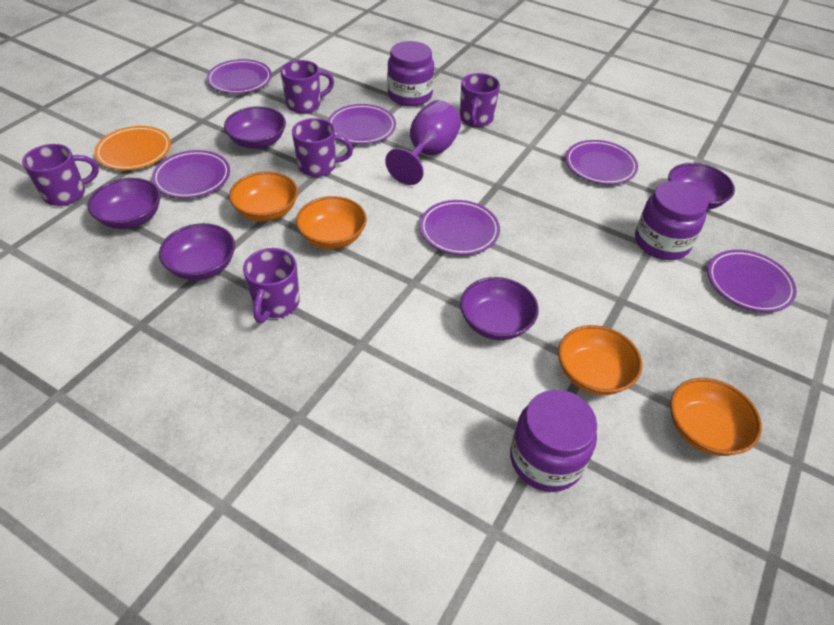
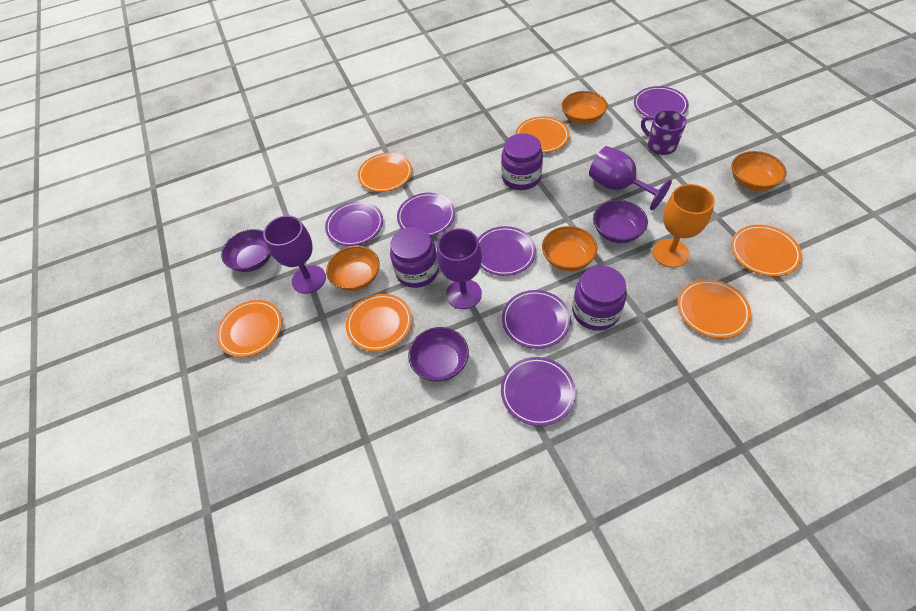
orange goblet: 0 -> 1
orange plate: 1 -> 6
purple bowl: 5 -> 3
purple goblet: 1 -> 3
purple mug: 5 -> 1

